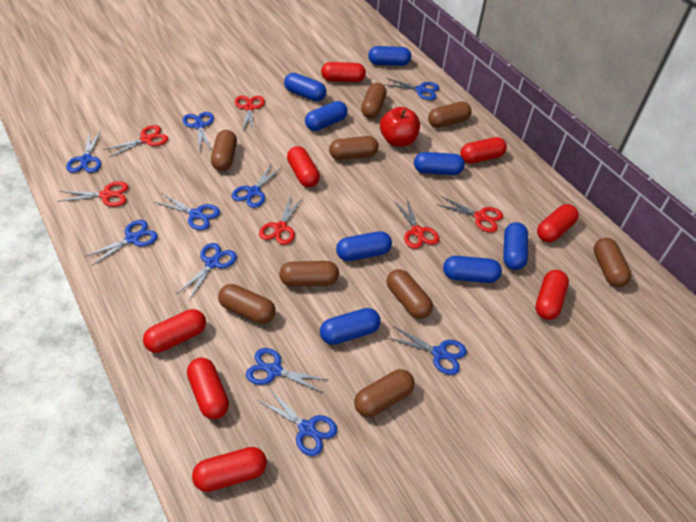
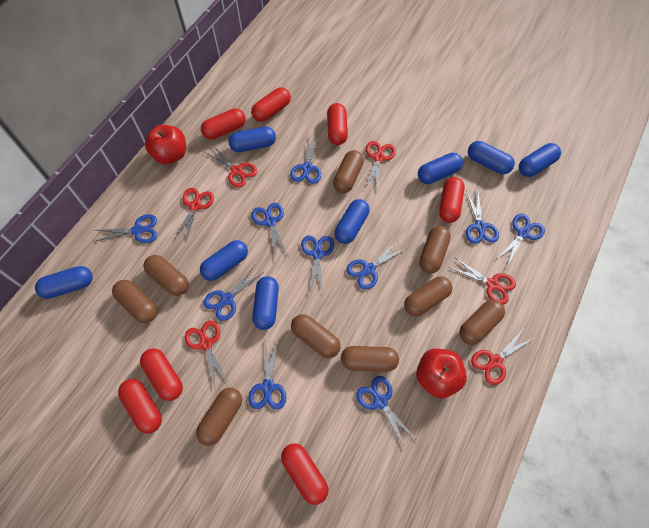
red apple: 1 -> 2
red capsule: 8 -> 7

